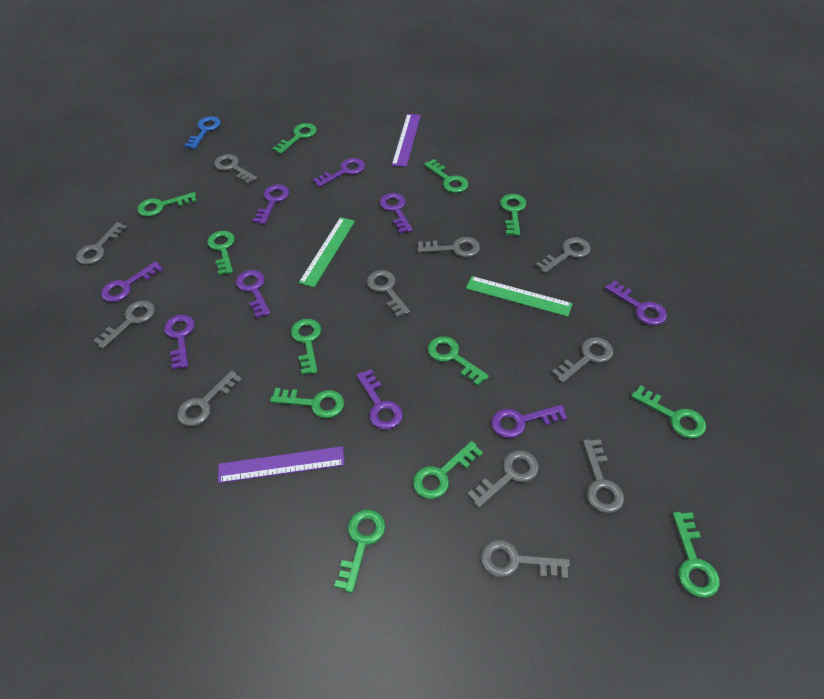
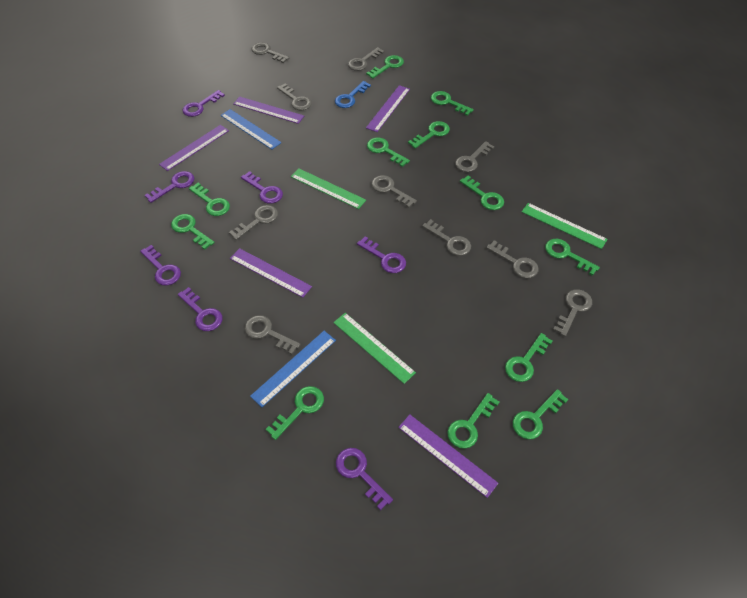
blue ruler: 0 -> 2
green ruler: 2 -> 3
grey key: 11 -> 10
purple key: 9 -> 7
purple ruler: 2 -> 5

